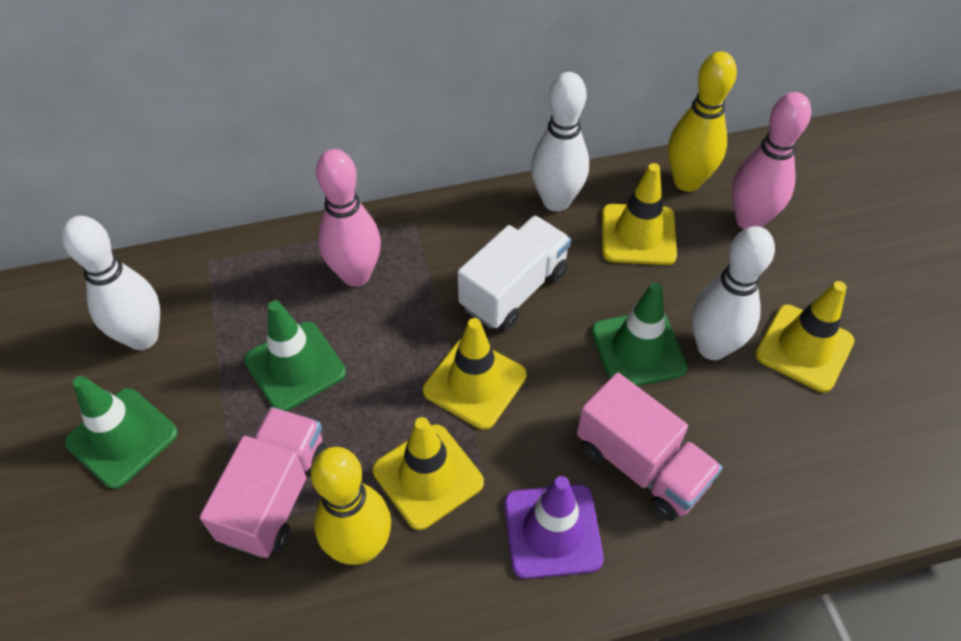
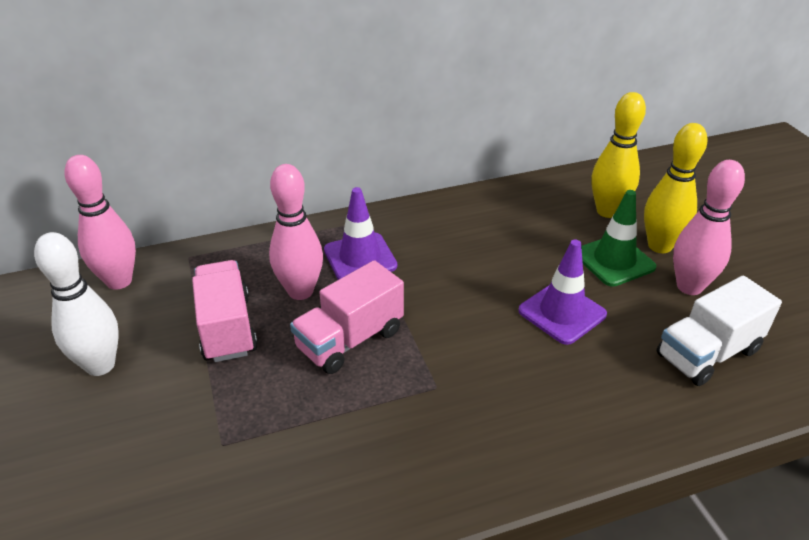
green traffic cone: 3 -> 1
pink bowling pin: 2 -> 3
purple traffic cone: 1 -> 2
white bowling pin: 3 -> 1
yellow traffic cone: 4 -> 0

